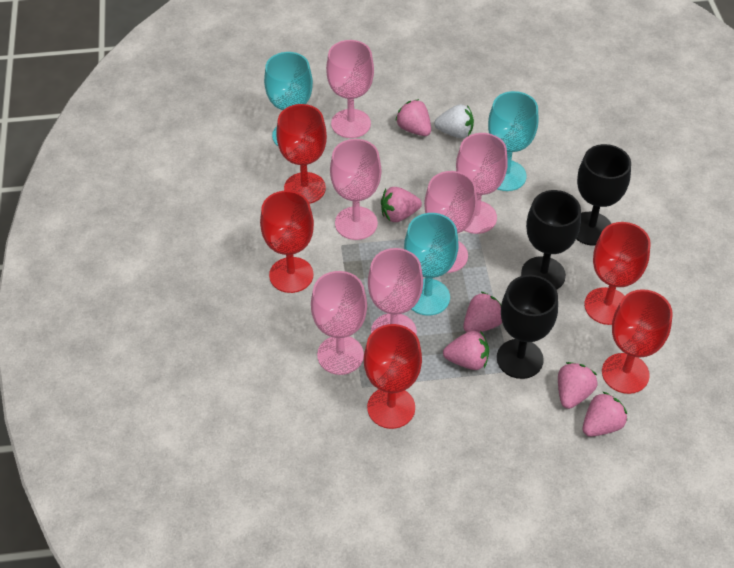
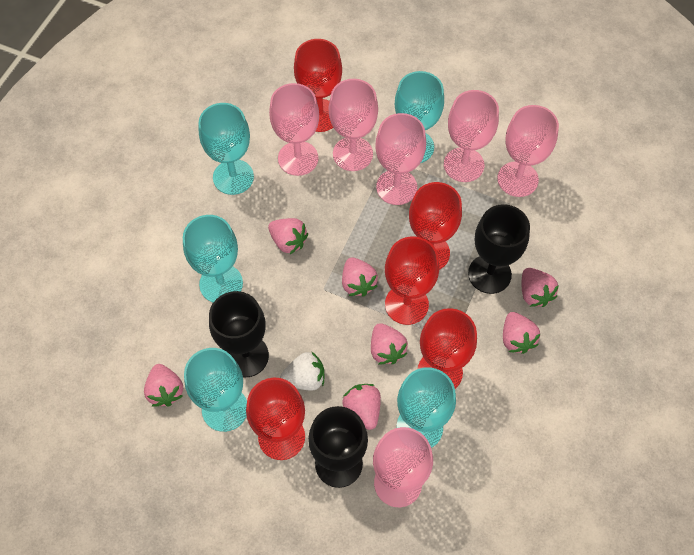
pink strawberry: 6 -> 7
turquoise goblet: 3 -> 5

